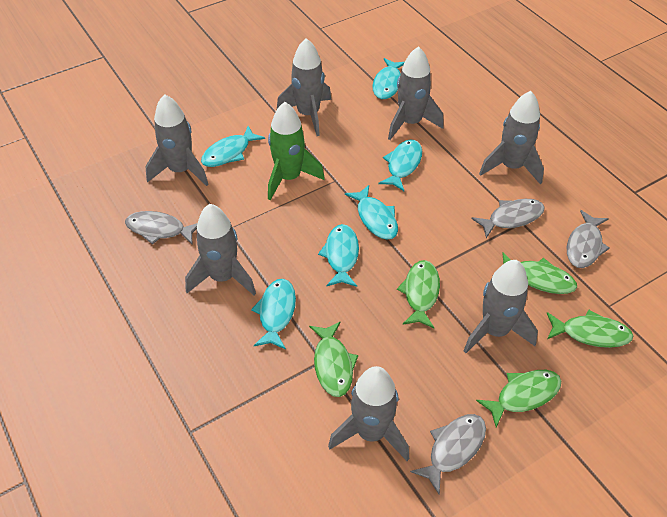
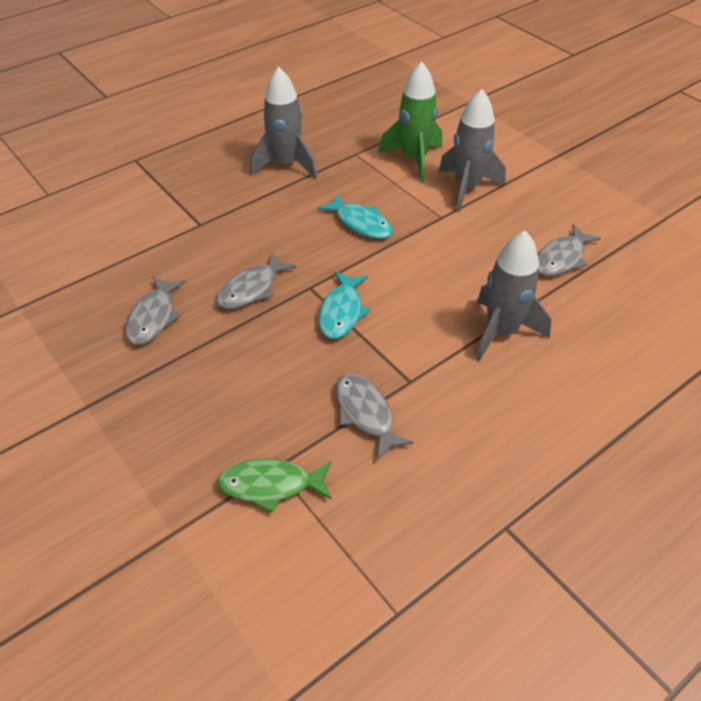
green fish: 5 -> 1
grey rocket: 7 -> 3
turquoise fish: 6 -> 2

